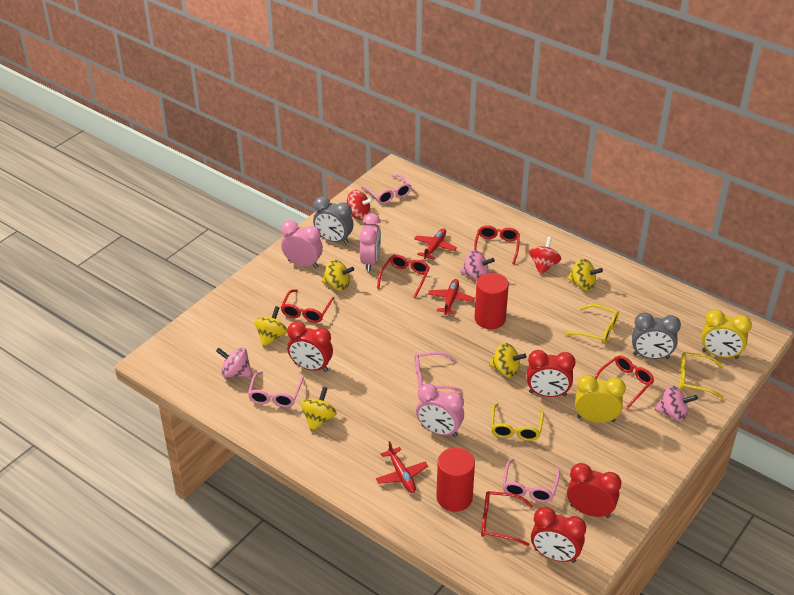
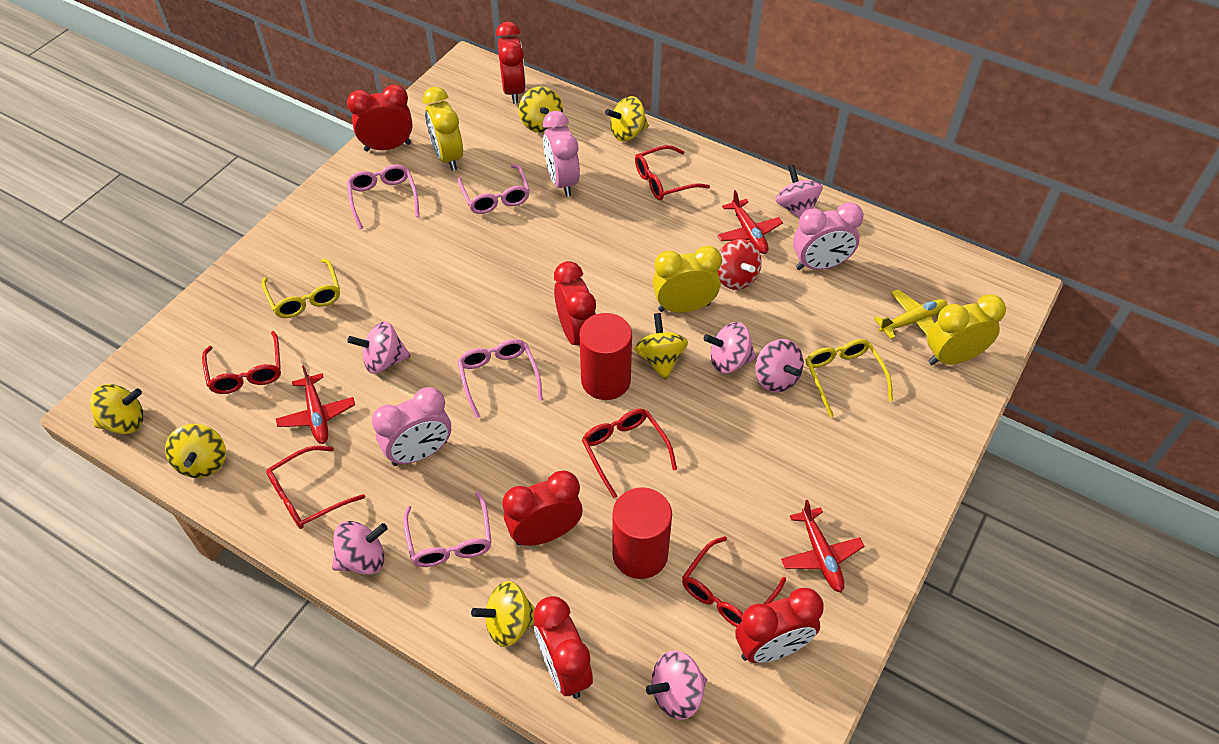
grey clock: 2 -> 0
pink spinning top: 3 -> 6
red clock: 4 -> 6
red spinning top: 2 -> 1
yellow clock: 2 -> 3
yellow glasses: 3 -> 2
yellow plane: 0 -> 1
yellow spinning top: 5 -> 6

